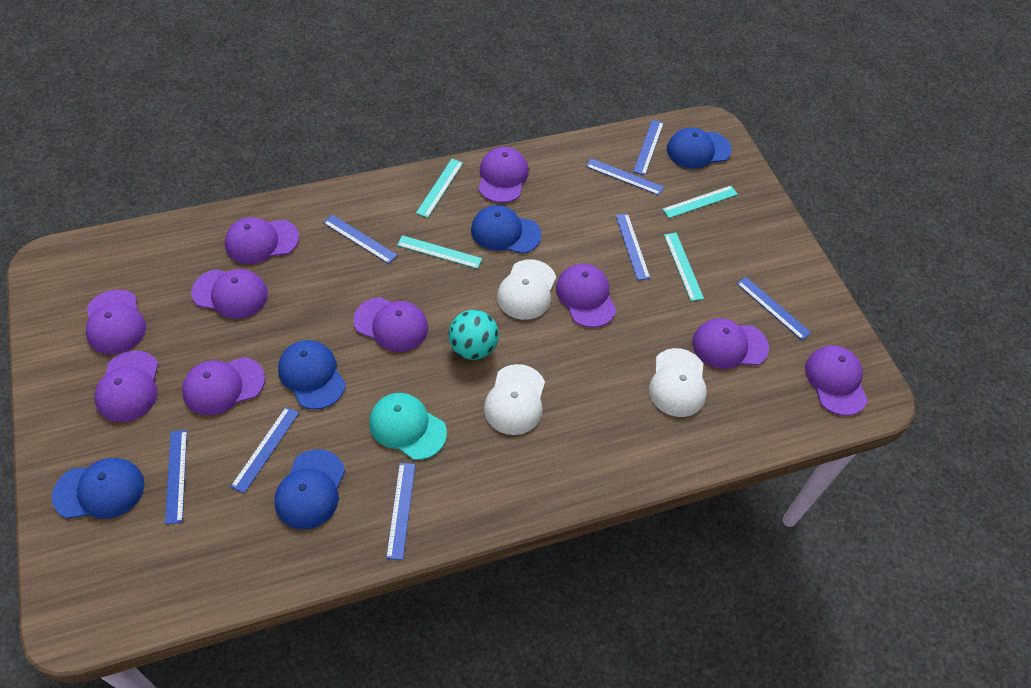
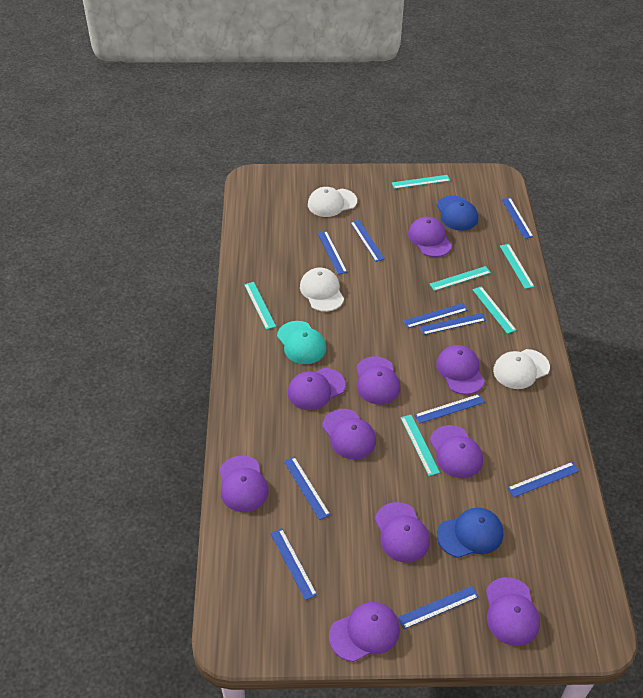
blue cap: 5 -> 2
blue ruler: 8 -> 10
turquoise ball: 1 -> 0
turquoise ruler: 4 -> 6

